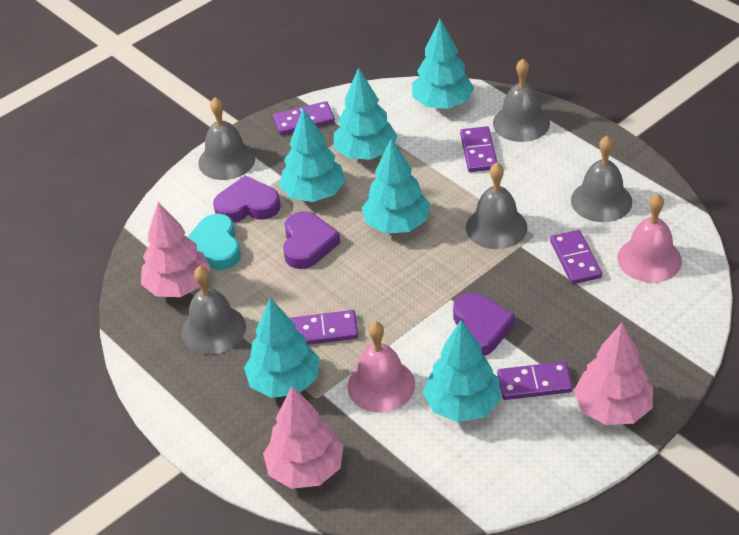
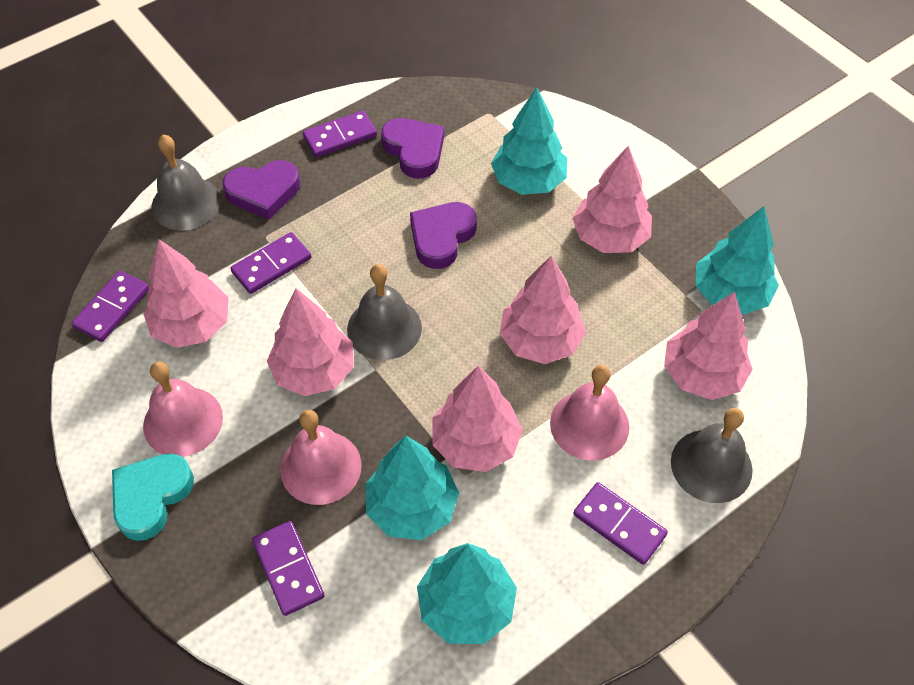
grey bell: 5 -> 3
pink bell: 2 -> 3
pink tree: 3 -> 6
turquoise tree: 6 -> 4

